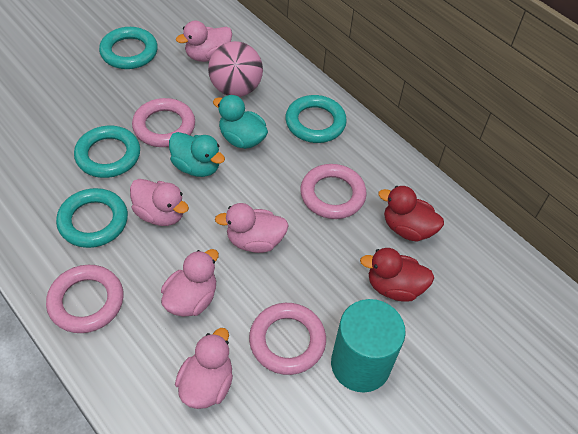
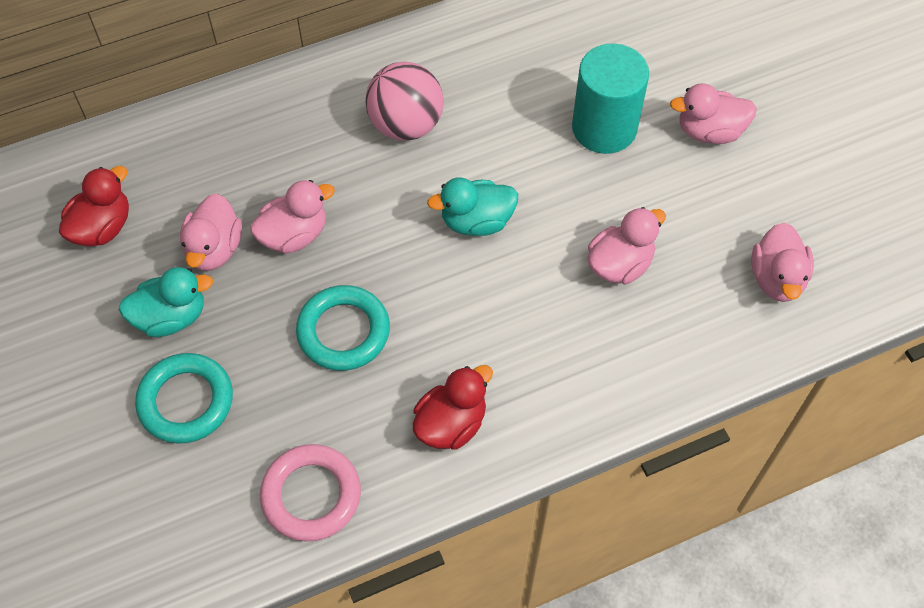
pink ring: 4 -> 1
turquoise ring: 4 -> 2

